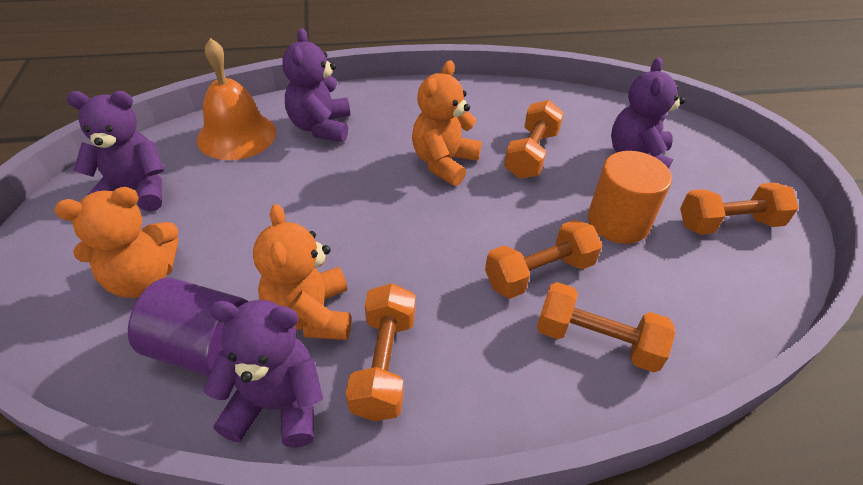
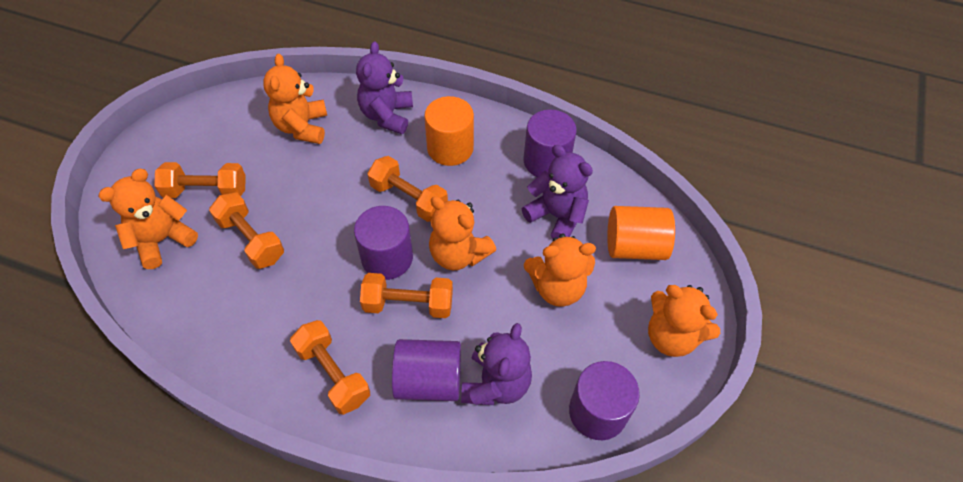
orange bell: 1 -> 0
orange cylinder: 1 -> 2
orange teddy bear: 3 -> 5
purple cylinder: 1 -> 4
purple teddy bear: 4 -> 3

